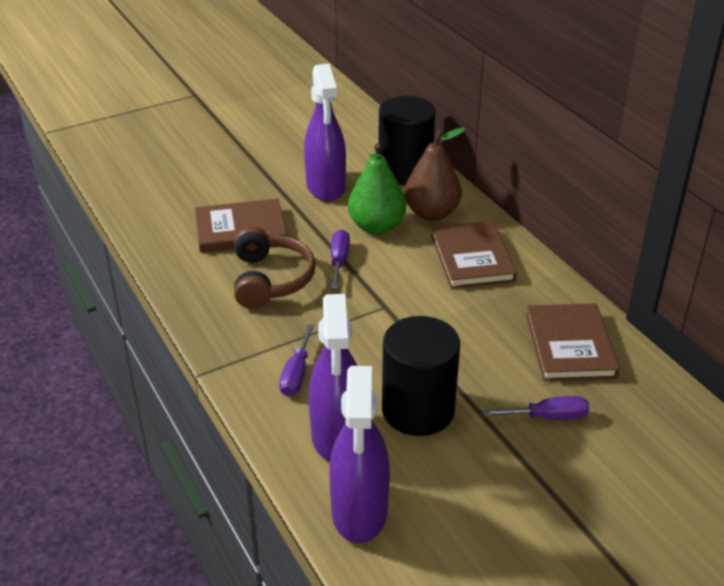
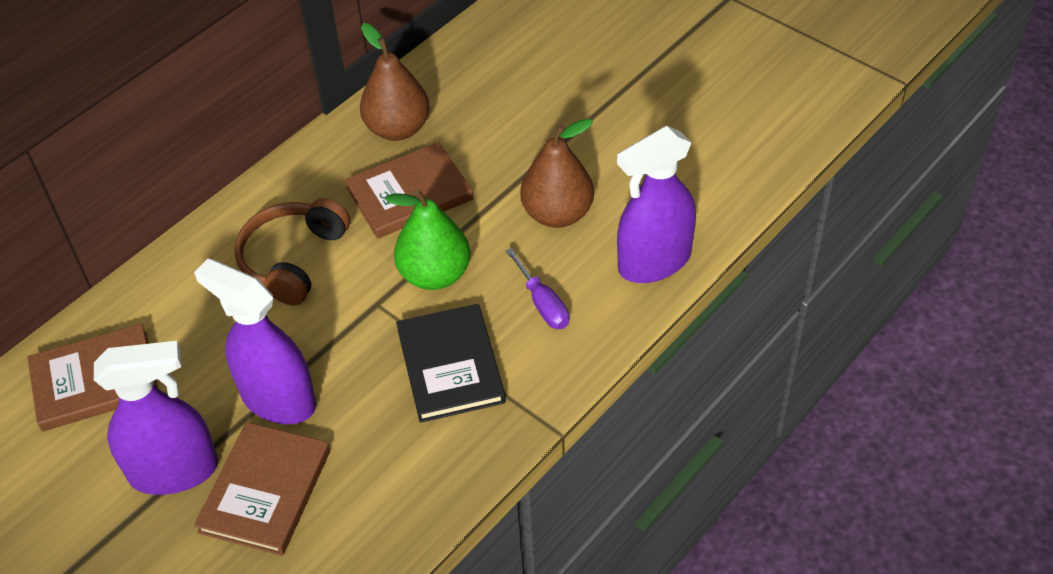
black book: 0 -> 1
black cylinder: 2 -> 0
brown pear: 1 -> 2
purple screwdriver: 3 -> 1

